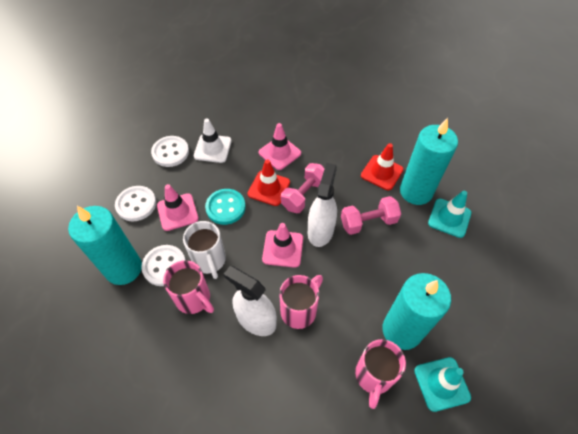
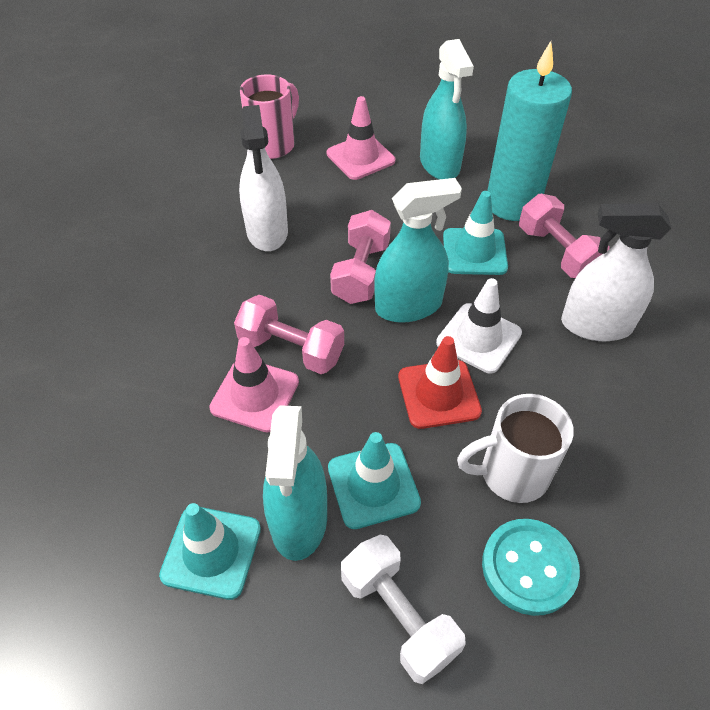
pink dumbbell: 2 -> 3
pink mug: 3 -> 1
pink traffic cone: 3 -> 2
red traffic cone: 2 -> 1
turquoise candle: 3 -> 1
turquoise spray bottle: 0 -> 3
turquoise traffic cone: 2 -> 3
white button: 3 -> 0
white dumbbell: 0 -> 1

